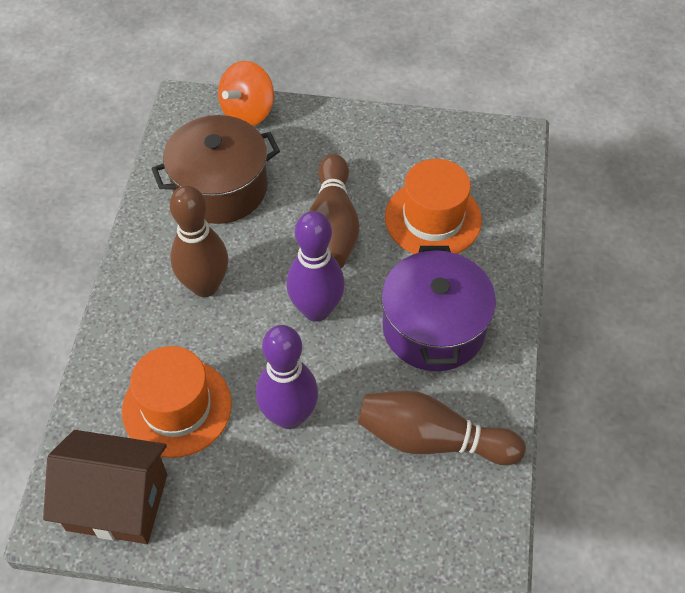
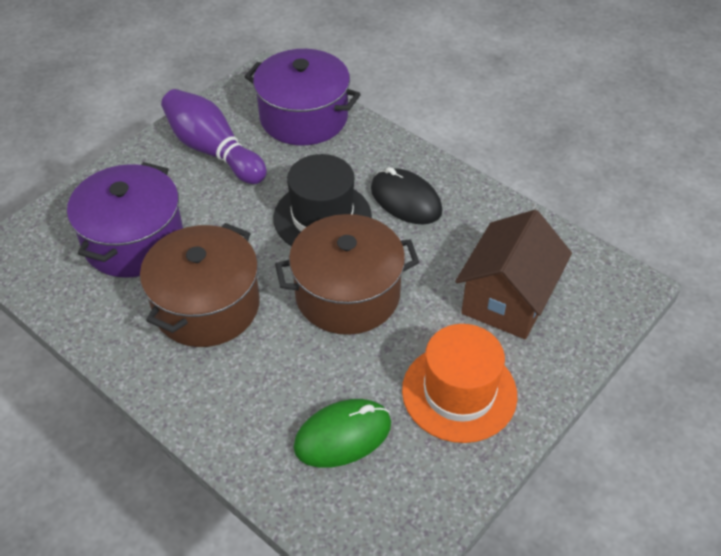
black hat: 0 -> 1
black mouse: 0 -> 1
brown bowling pin: 3 -> 0
brown pot: 1 -> 2
green mouse: 0 -> 1
orange hat: 2 -> 1
orange spinning top: 1 -> 0
purple bowling pin: 2 -> 1
purple pot: 1 -> 2

